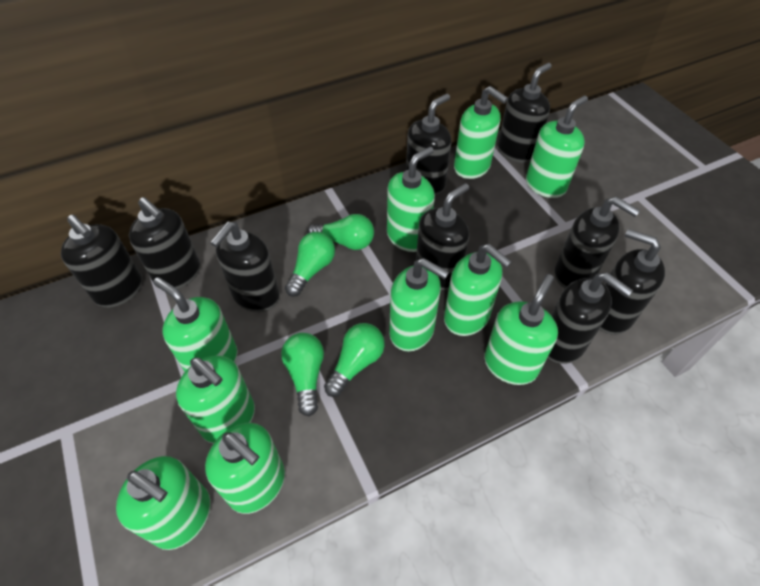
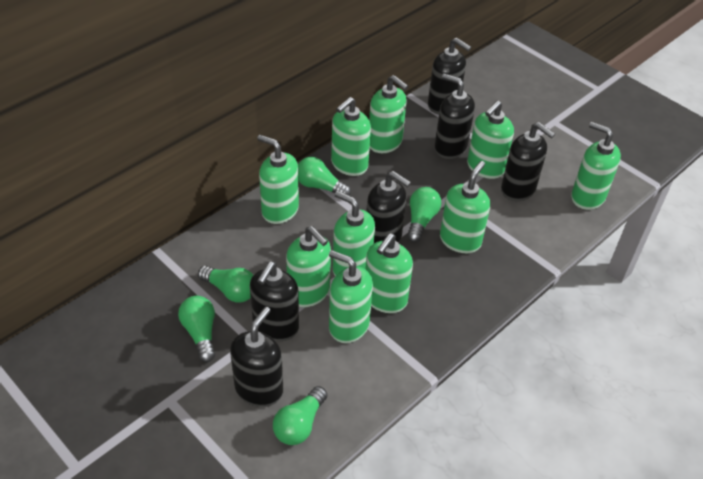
black soap dispenser: 9 -> 6
green light bulb: 4 -> 5

